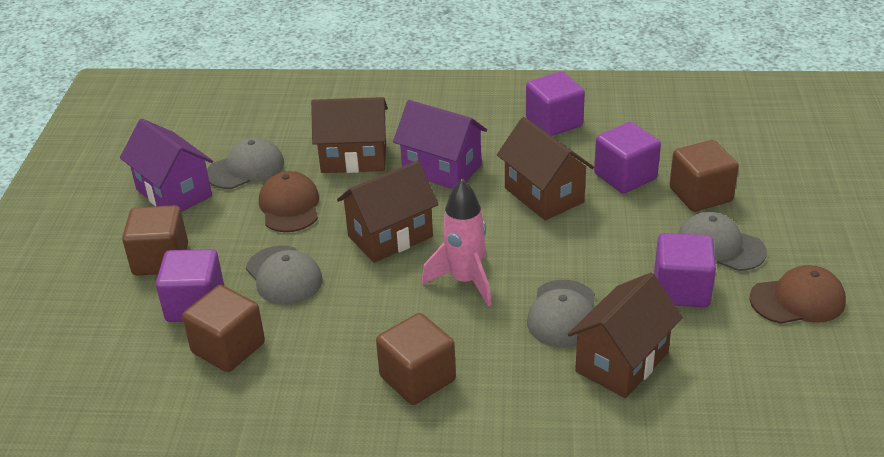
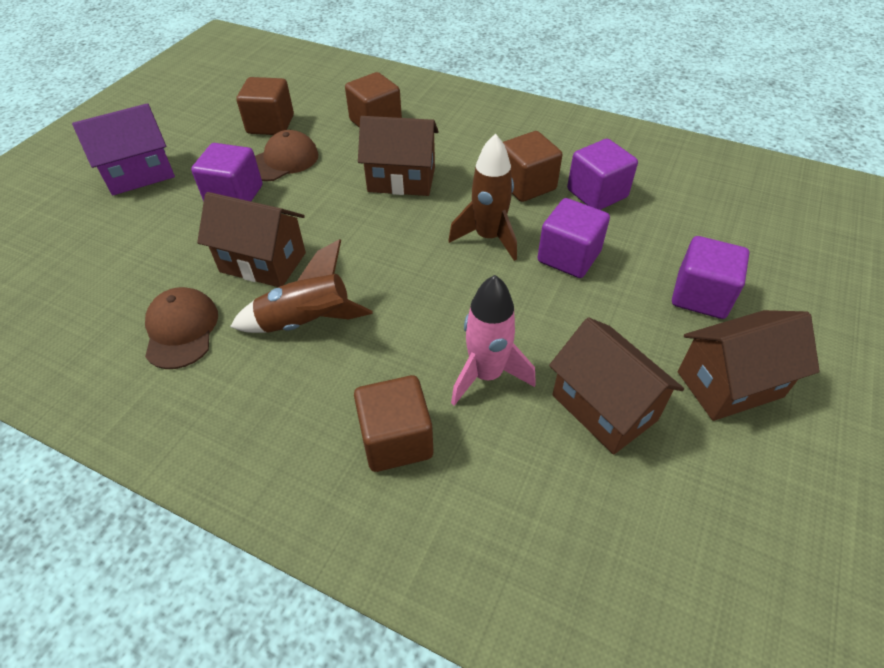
brown rocket: 0 -> 2
grey cap: 4 -> 0
purple house: 2 -> 1

